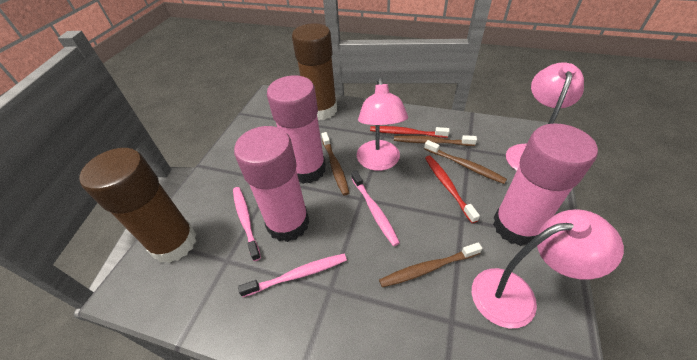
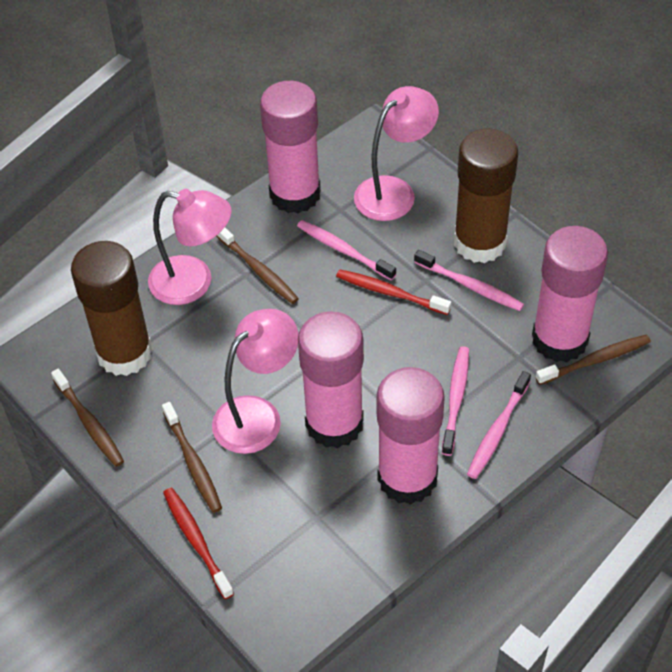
pink glue stick: 3 -> 4
pink toothbrush: 3 -> 4

